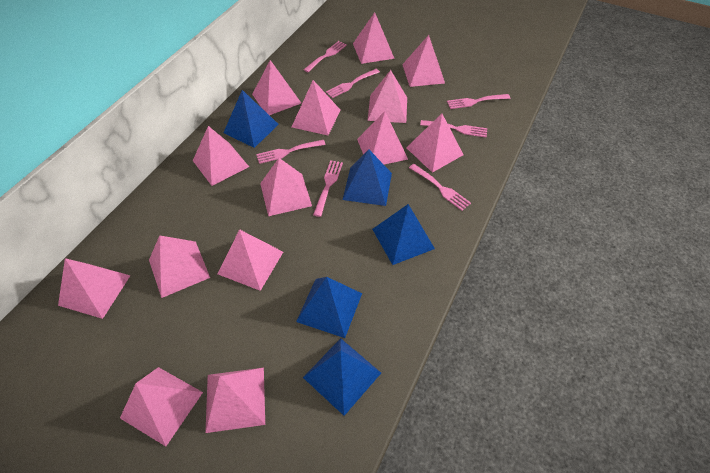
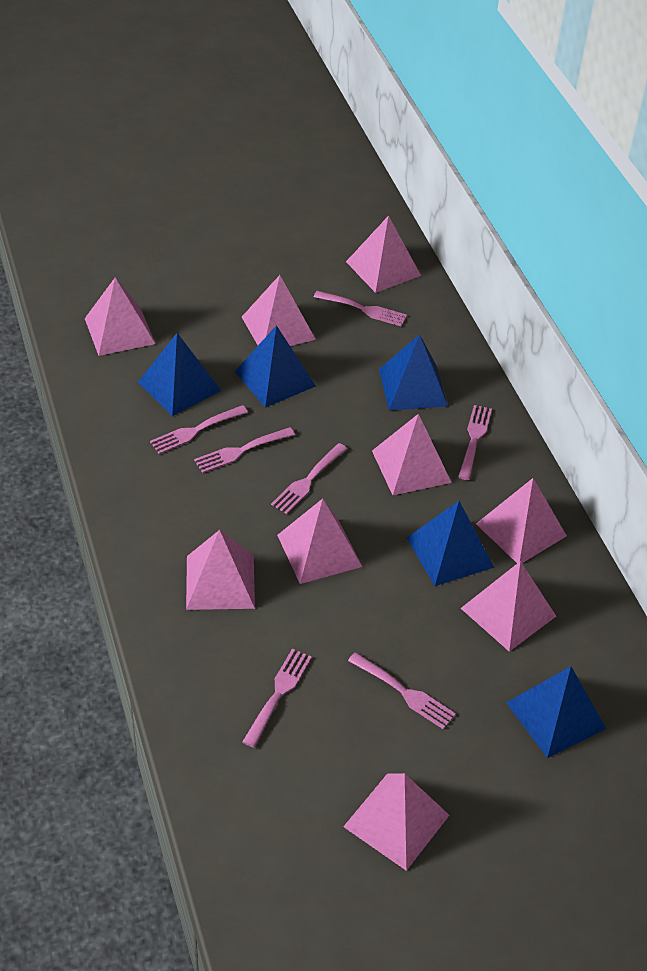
pink pyramid: 14 -> 9

